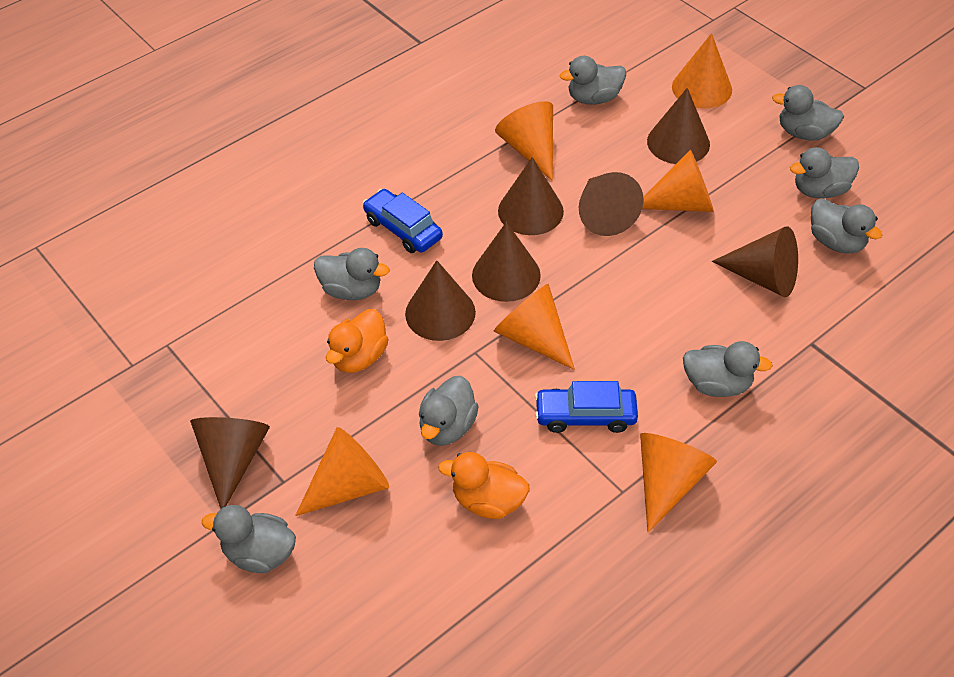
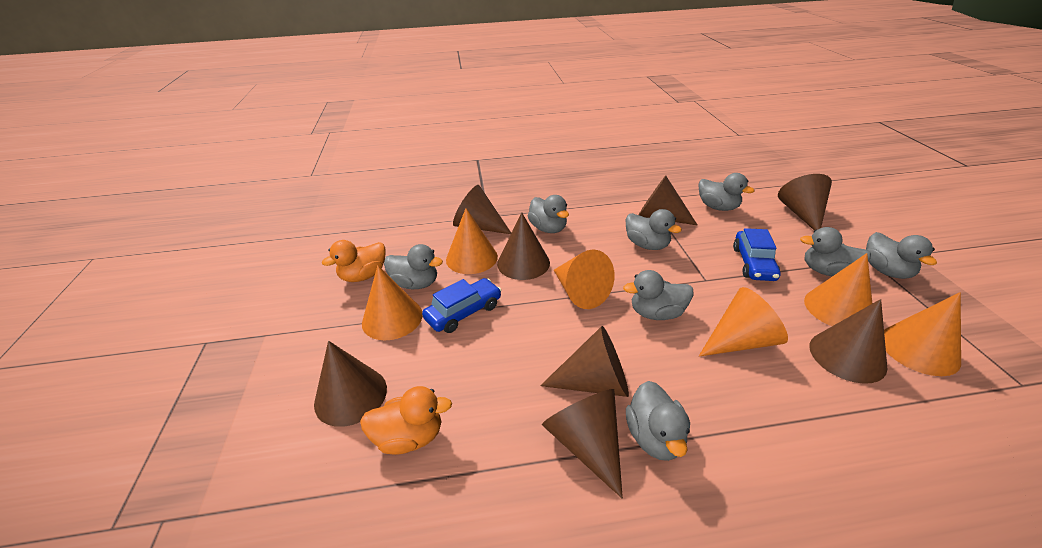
brown cone: 7 -> 8

